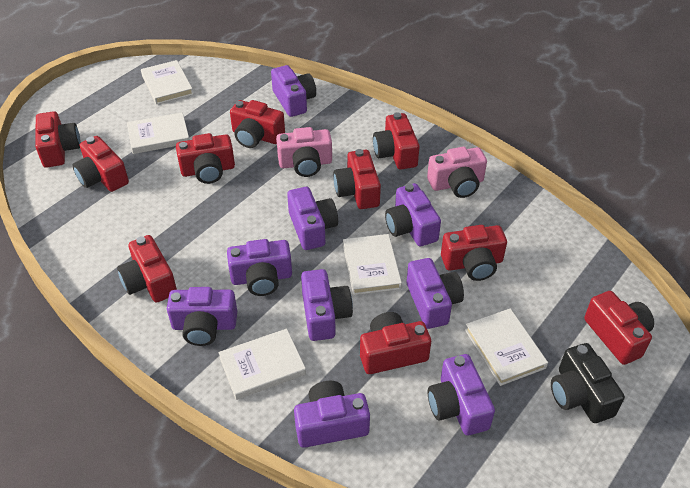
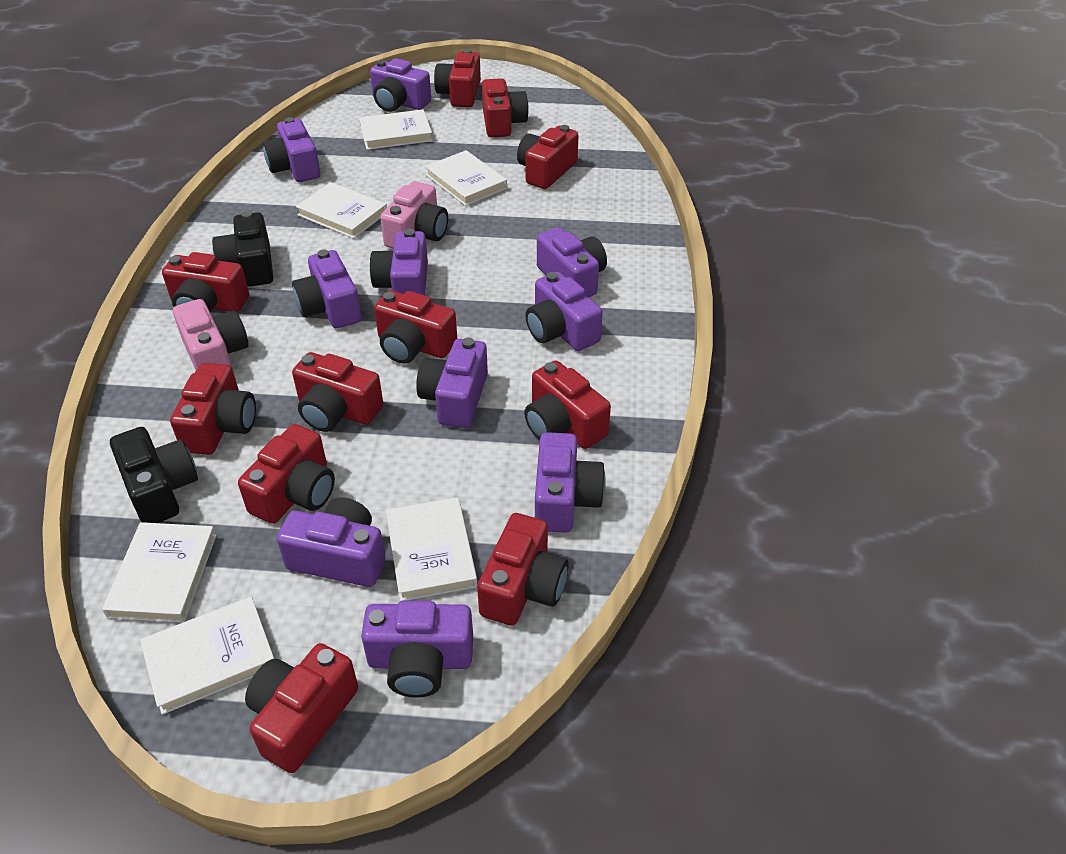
black camera: 1 -> 2
purple camera: 9 -> 10
red camera: 10 -> 11
white book: 5 -> 6

